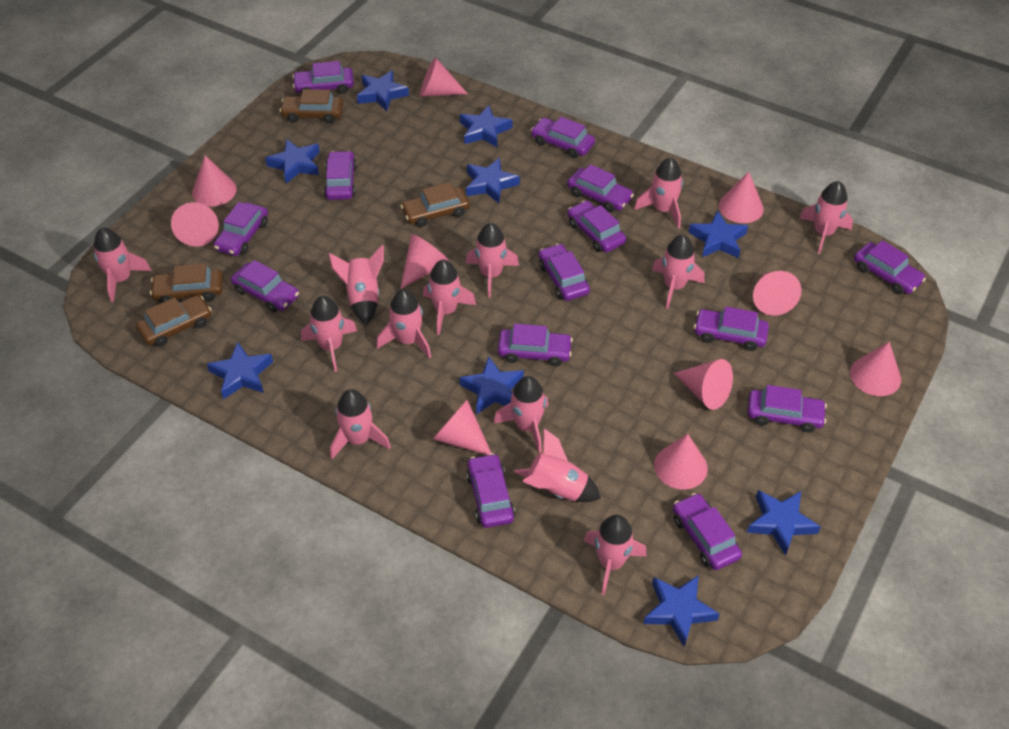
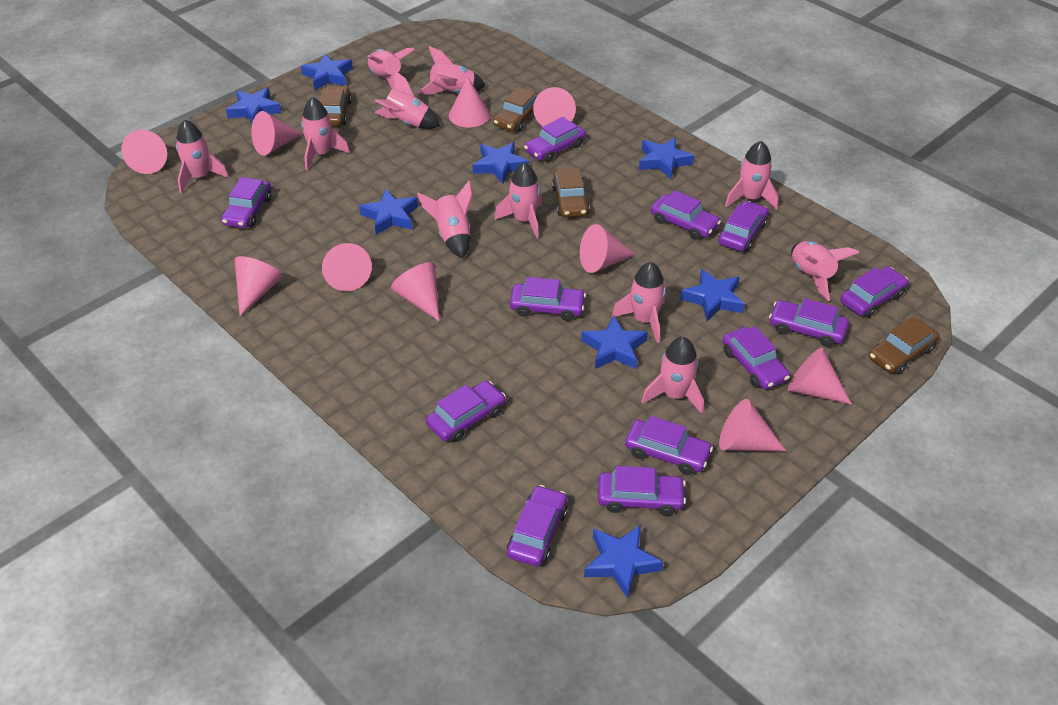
blue star: 9 -> 8
pink rocket: 13 -> 11
purple car: 14 -> 12

